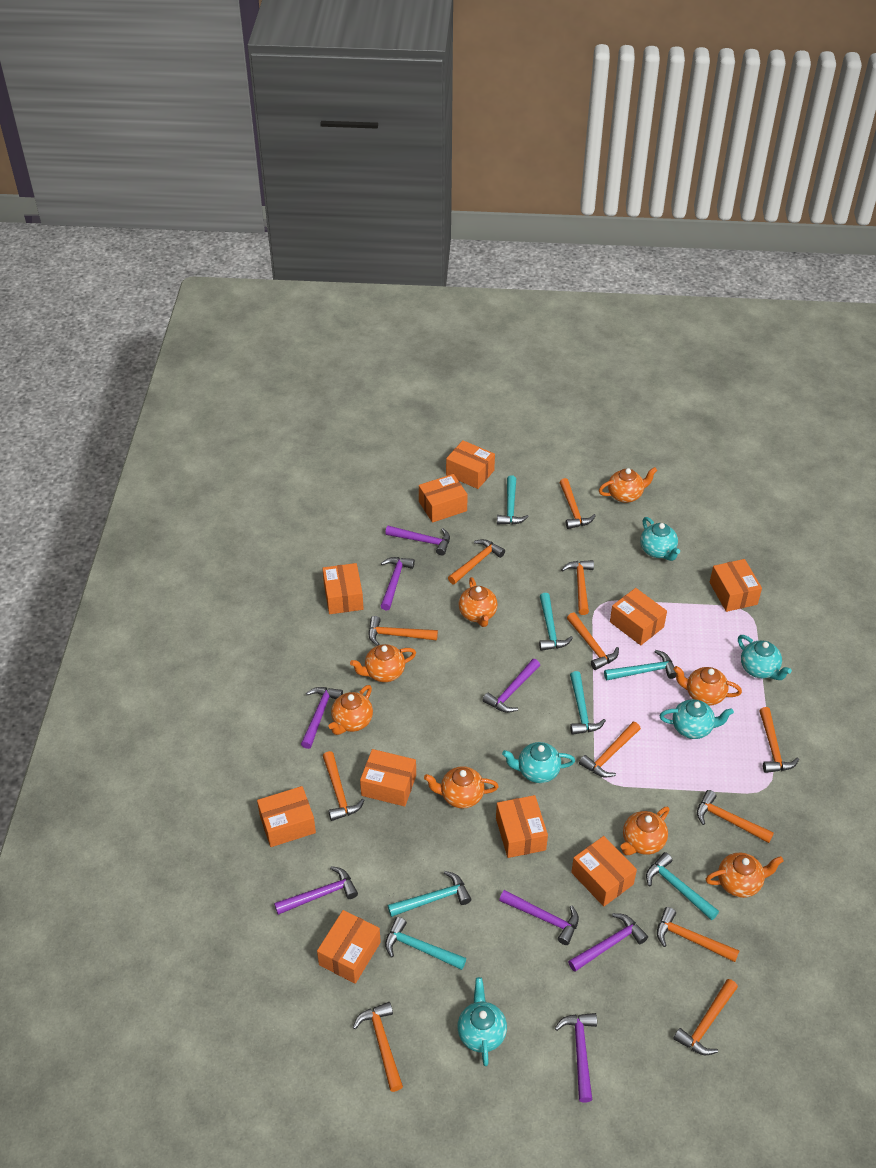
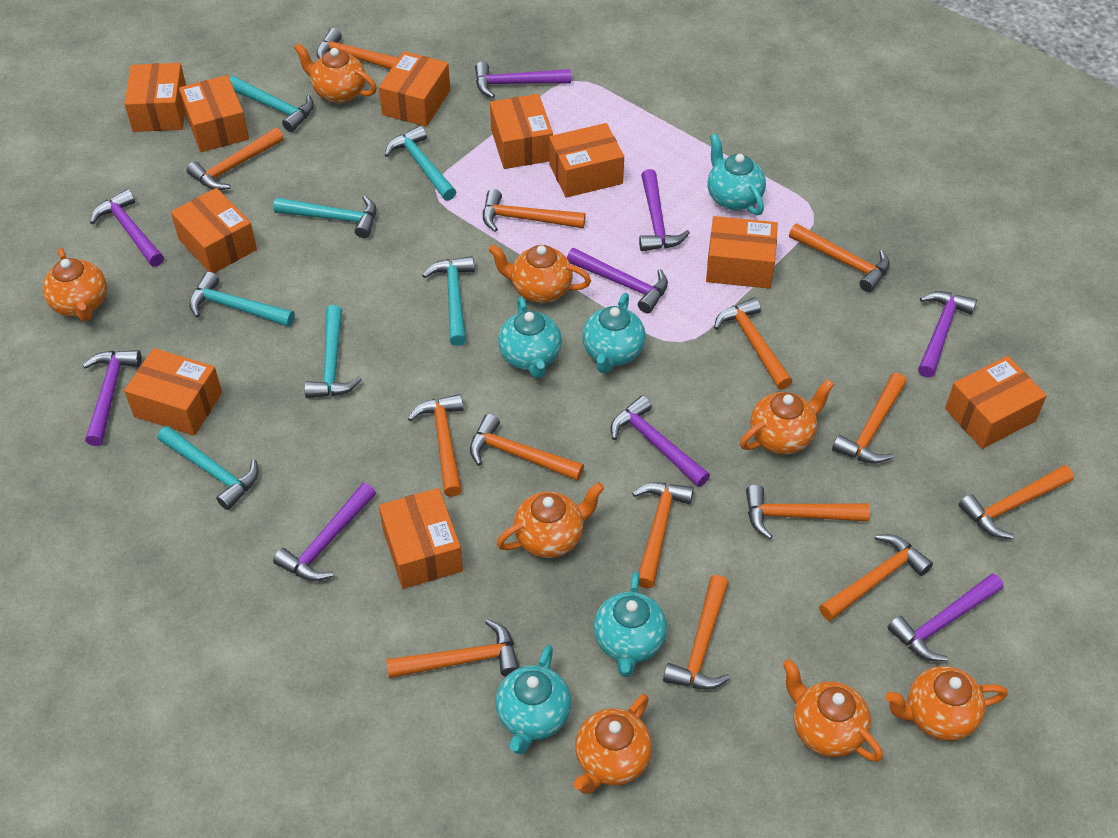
orange hammer: 12 -> 14
purple hammer: 8 -> 9

